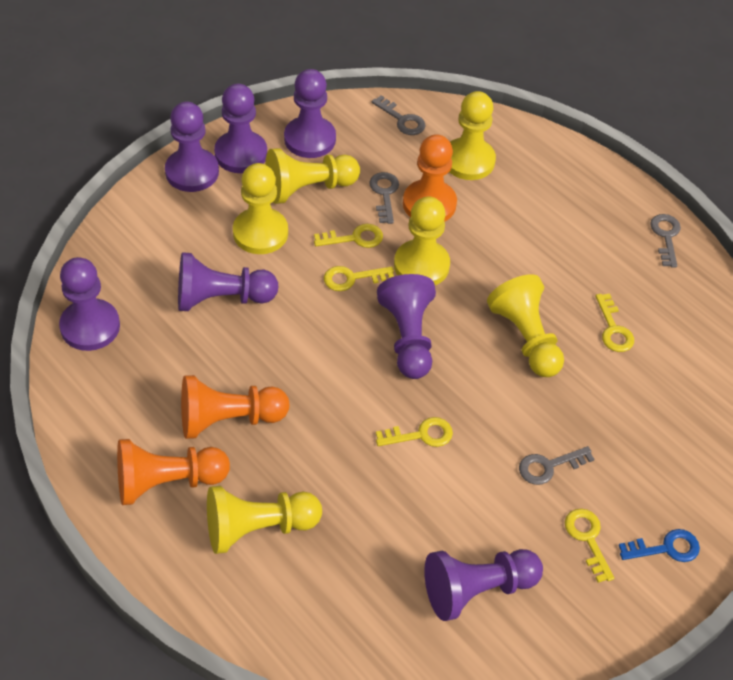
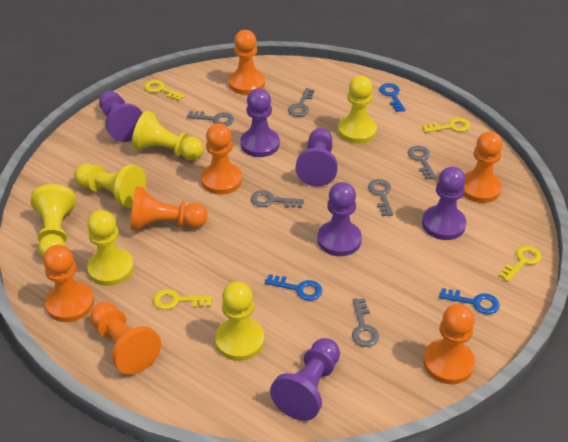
blue key: 1 -> 3
grey key: 4 -> 6
orange pawn: 3 -> 7
purple pawn: 7 -> 6
yellow key: 5 -> 4

